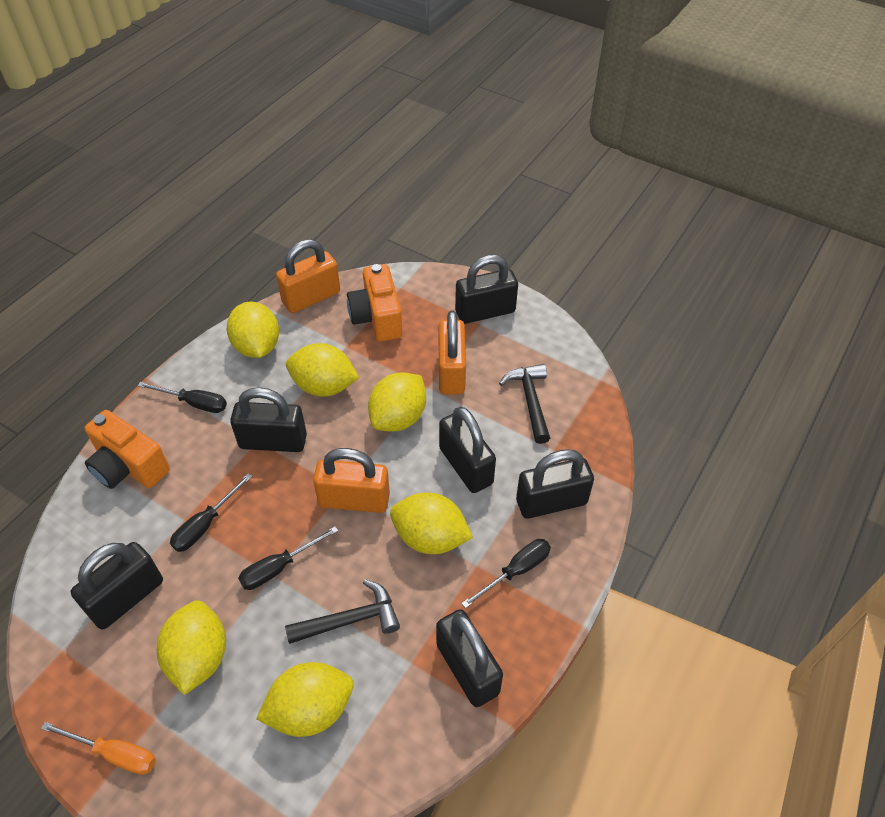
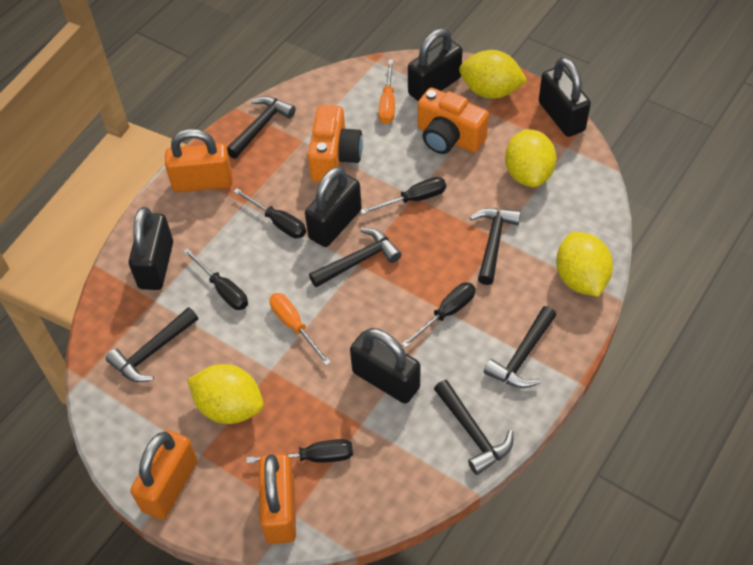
black hammer: 2 -> 6
black padlock: 6 -> 5
black screwdriver: 4 -> 5
orange screwdriver: 1 -> 2
yellow lemon: 6 -> 4

